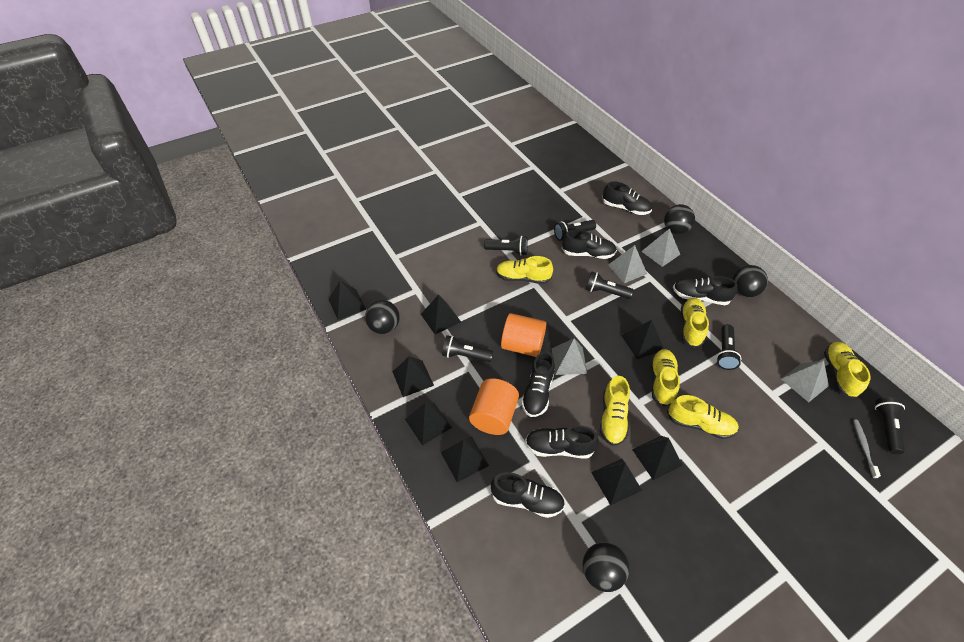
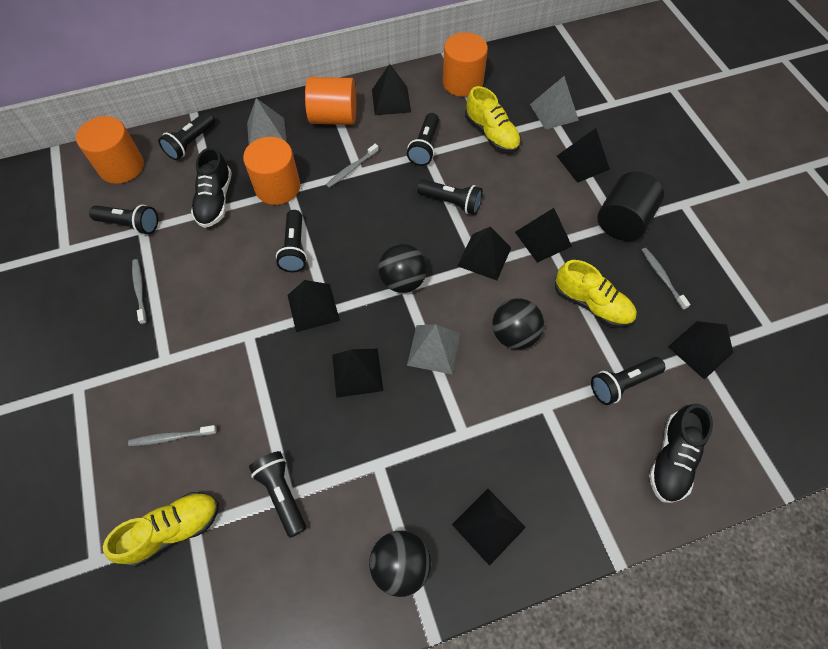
black ball: 4 -> 3
black cylinder: 0 -> 1
black flashlight: 6 -> 7
black shoe: 6 -> 2
grey pyramid: 4 -> 3
grey toothbrush: 1 -> 4
orange cylinder: 2 -> 4
yellow shoe: 6 -> 3

